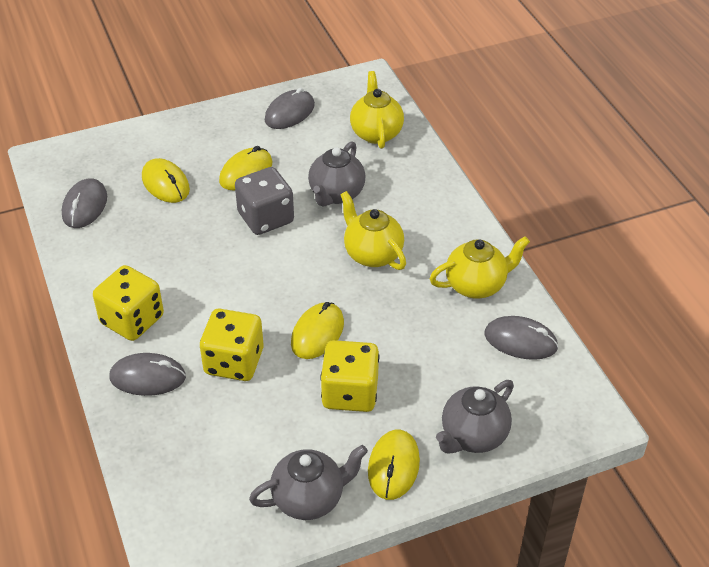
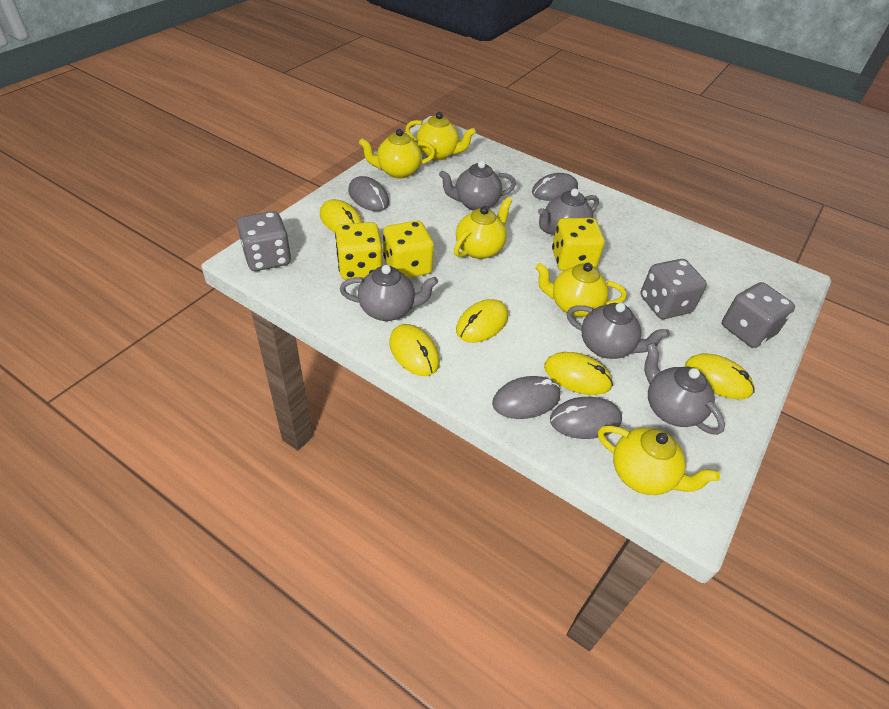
grey dice: 1 -> 3
grey teapot: 3 -> 5
yellow mouse: 4 -> 5
yellow teapot: 3 -> 5

